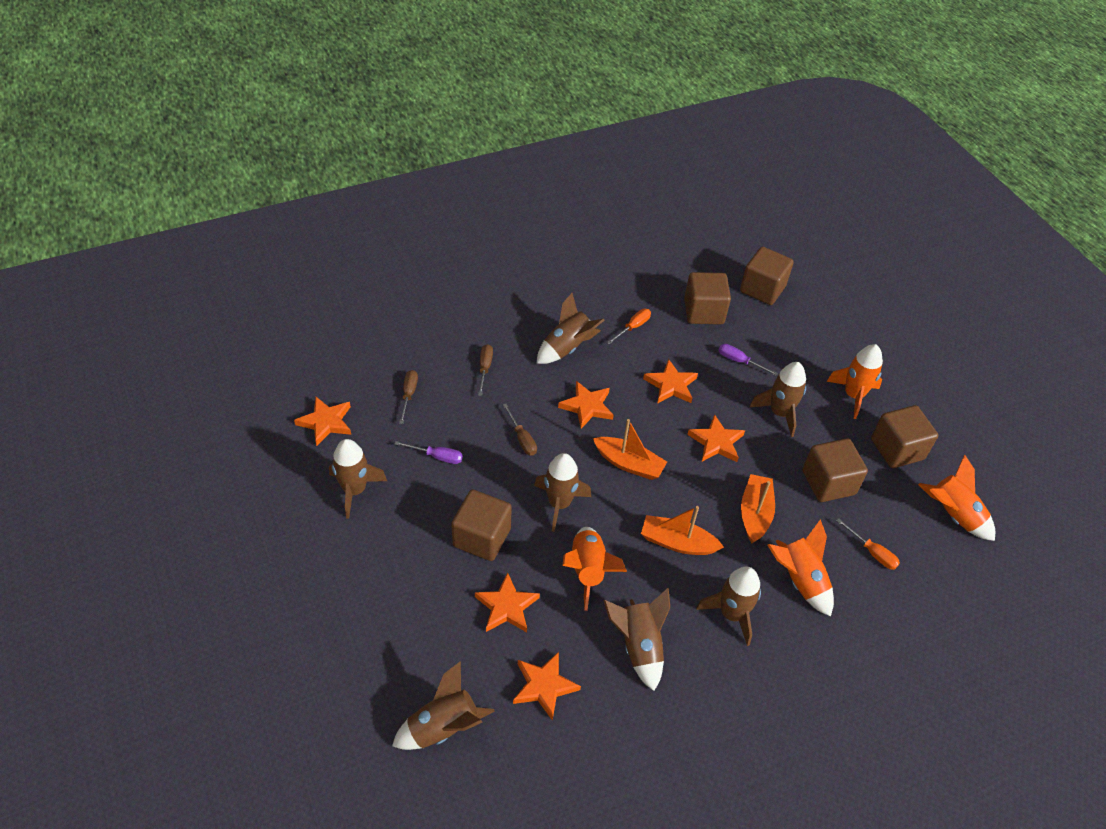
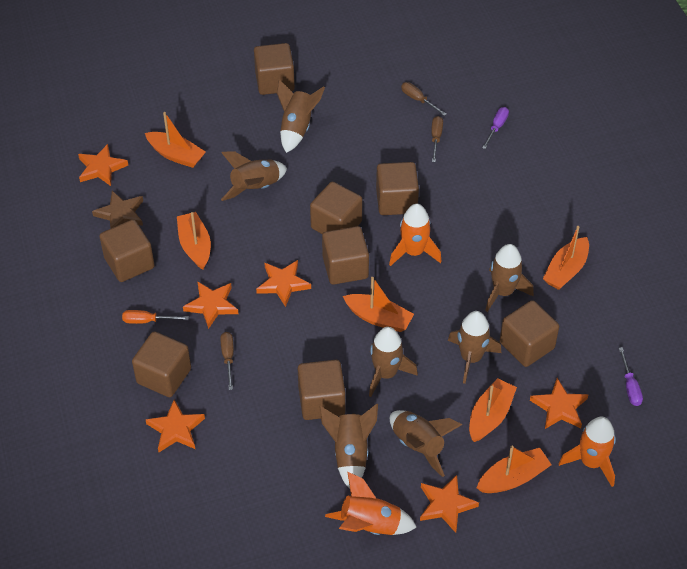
brown cube: 5 -> 8
brown star: 0 -> 1
orange boat: 3 -> 6
orange rocket: 4 -> 3
orange screwdriver: 2 -> 1

